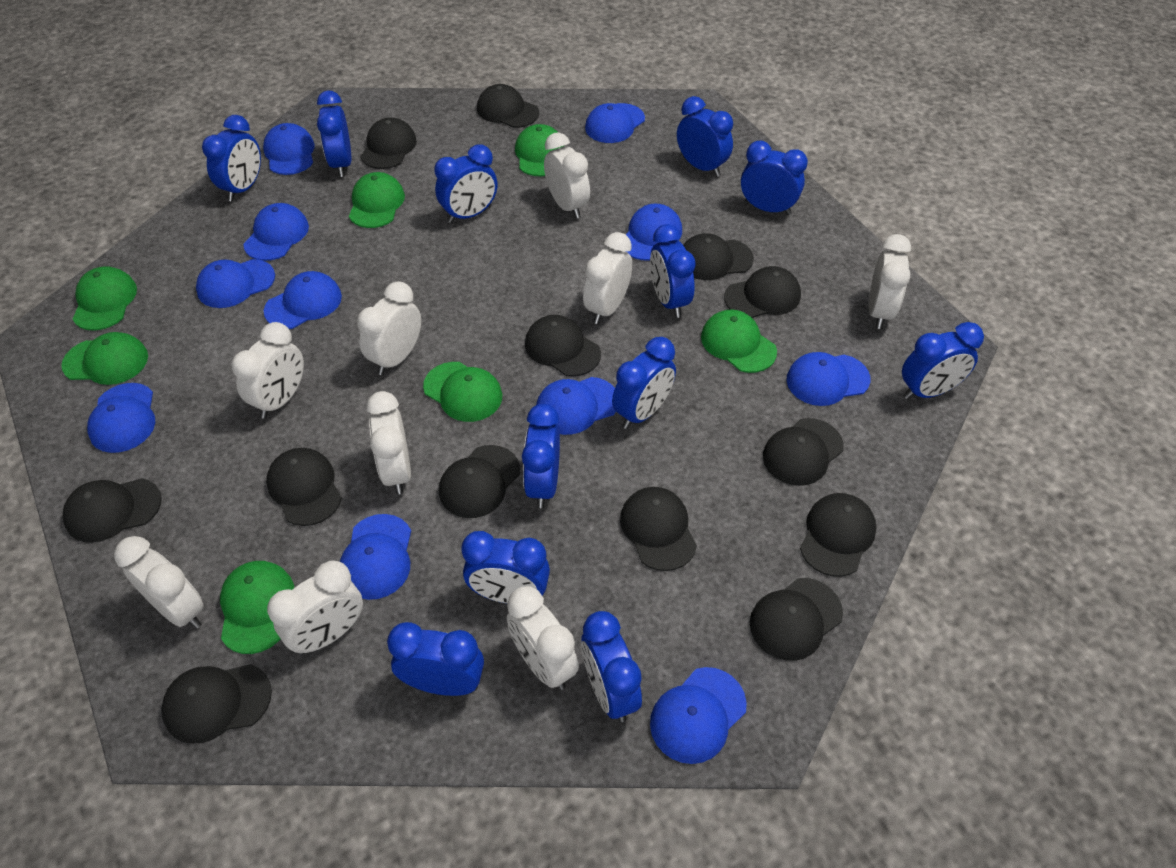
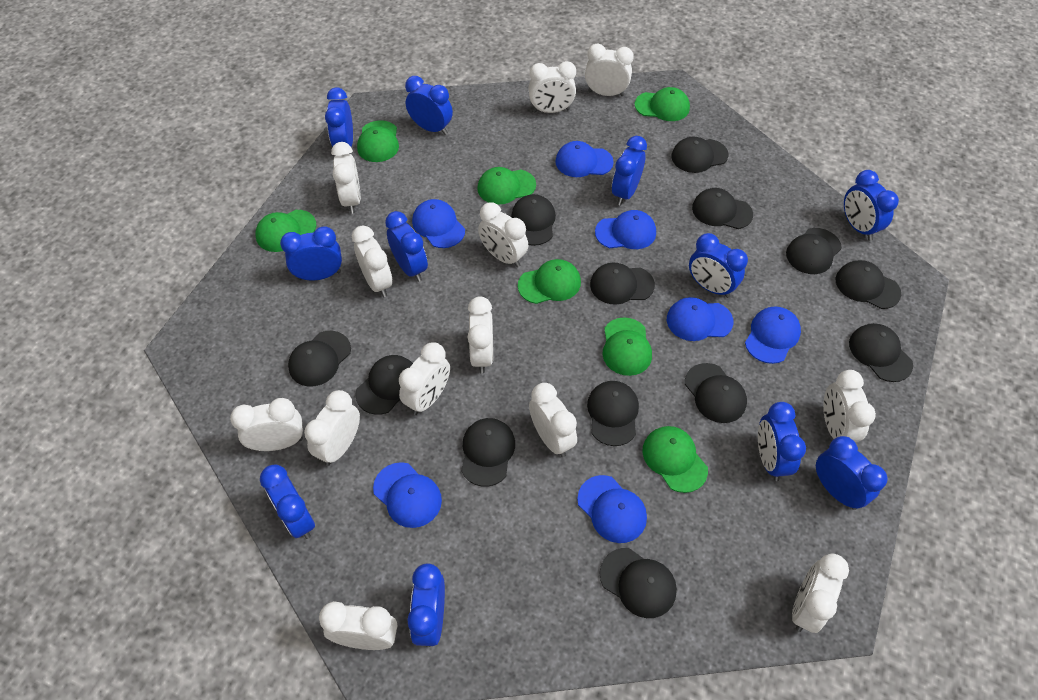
blue cap: 11 -> 7
blue clock: 12 -> 11
white clock: 9 -> 13

